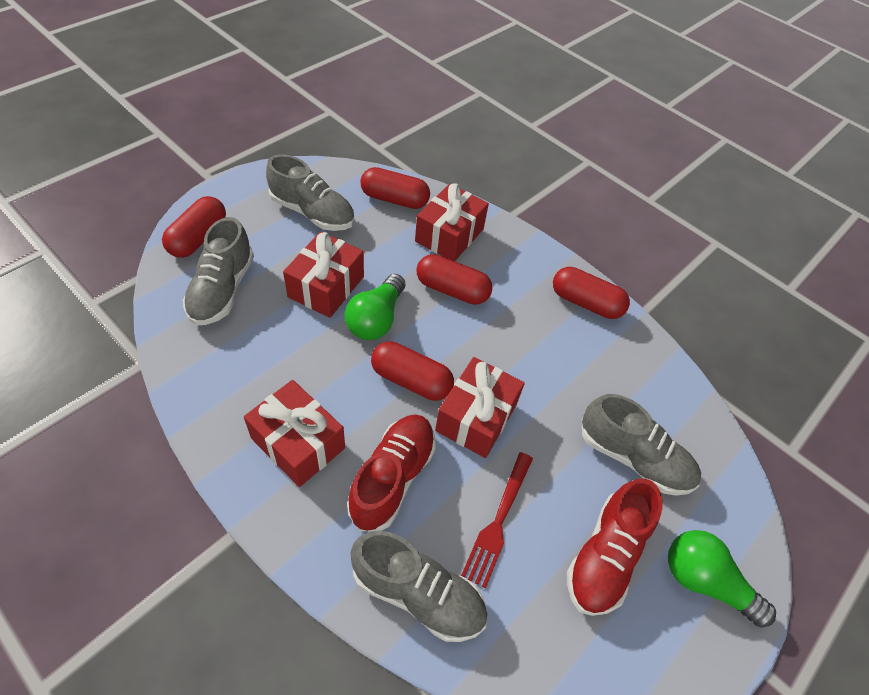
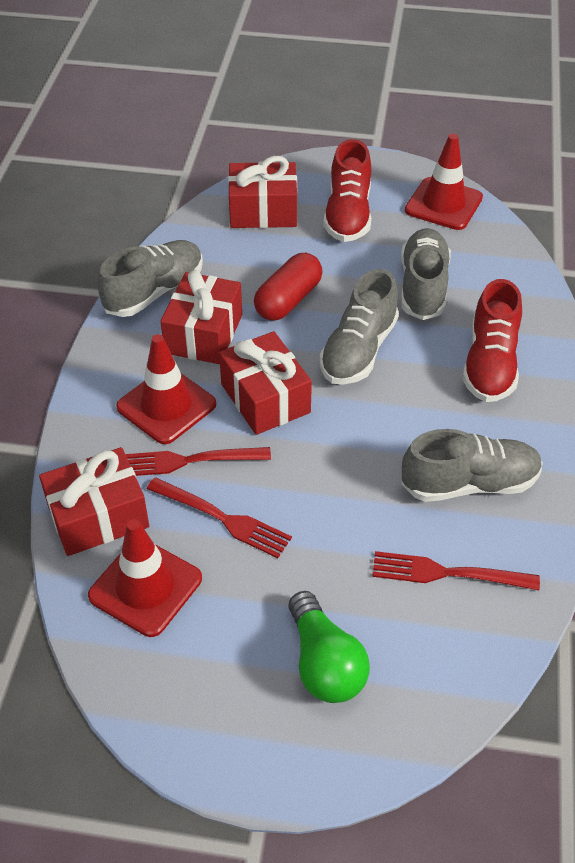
green light bulb: 2 -> 1
red capsule: 5 -> 1
red fork: 1 -> 3
red traffic cone: 0 -> 3

